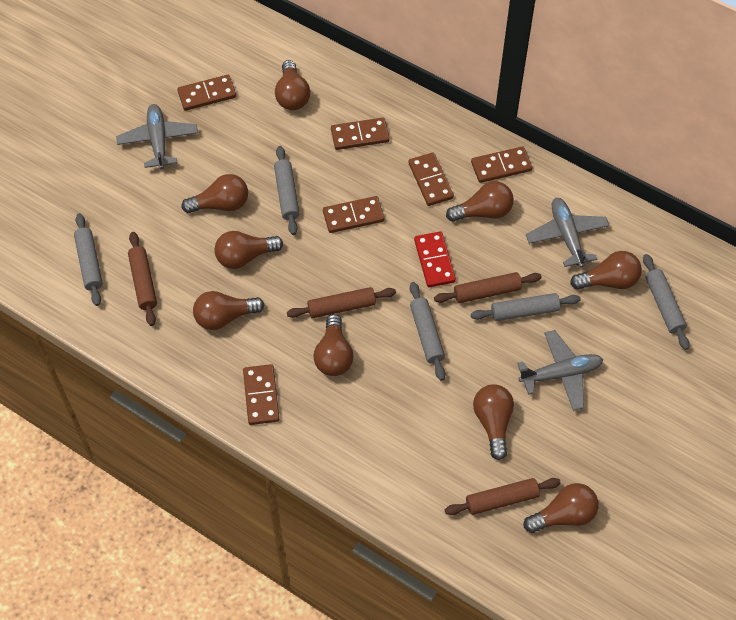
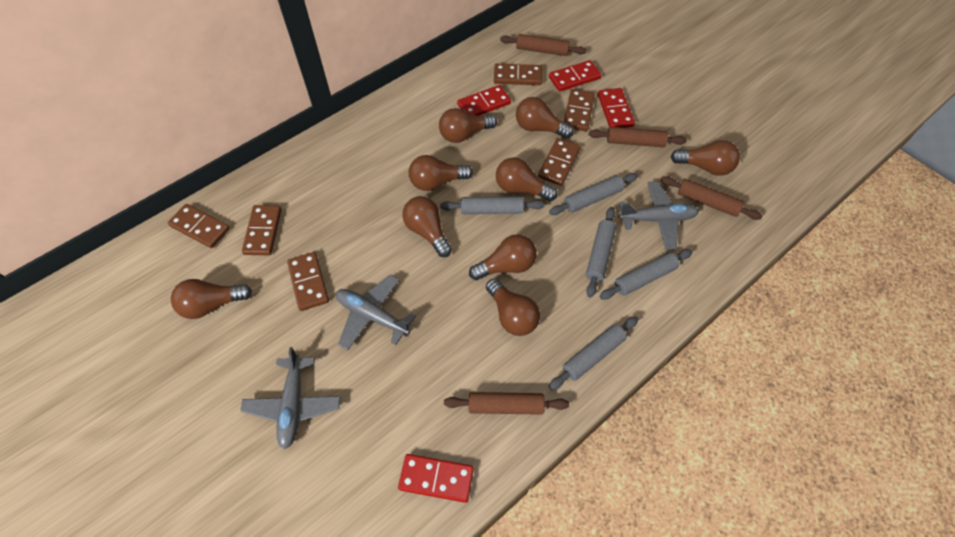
red domino: 1 -> 4

